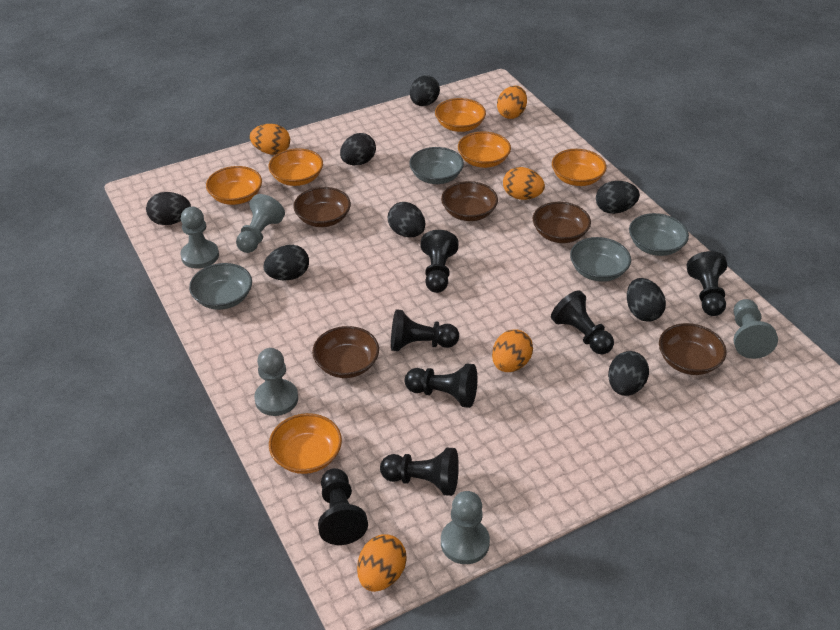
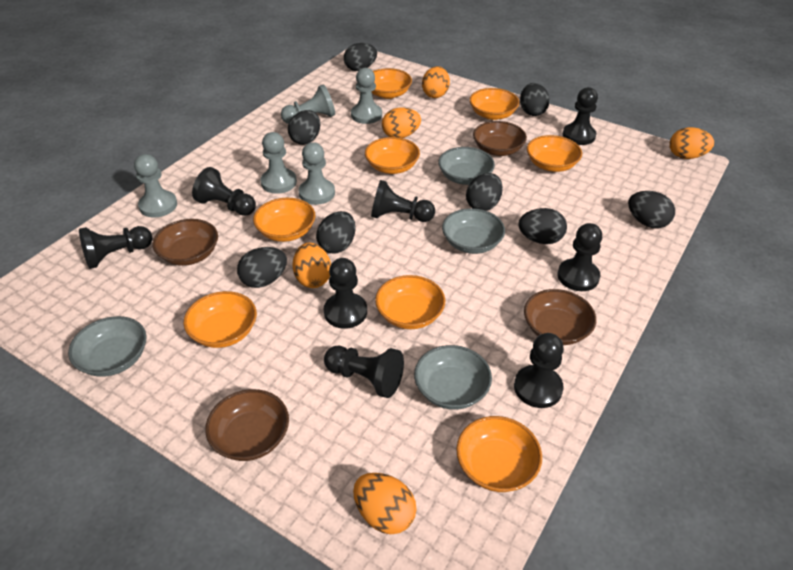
black pawn: 7 -> 8
brown bowl: 5 -> 4
orange bowl: 6 -> 8

